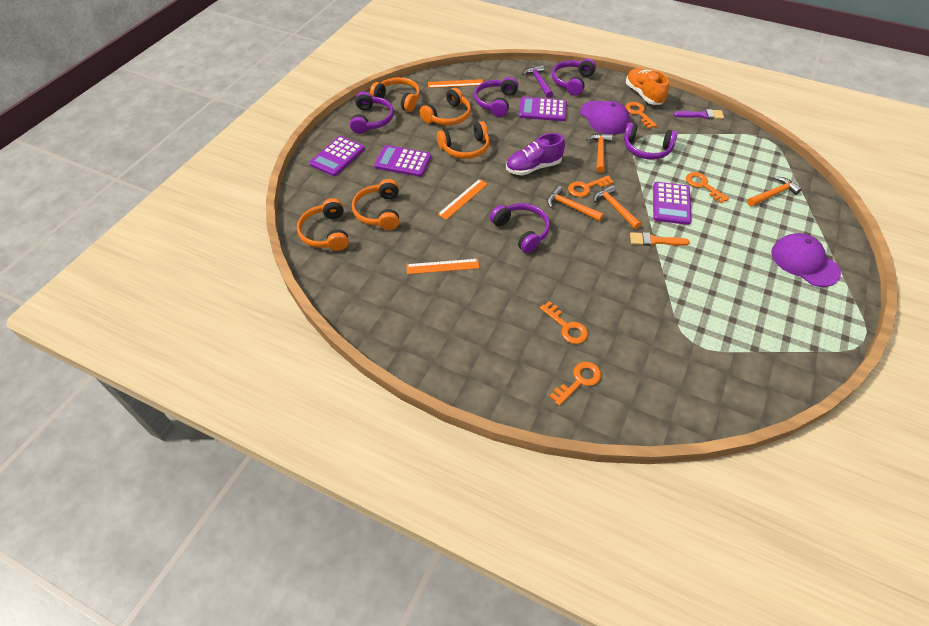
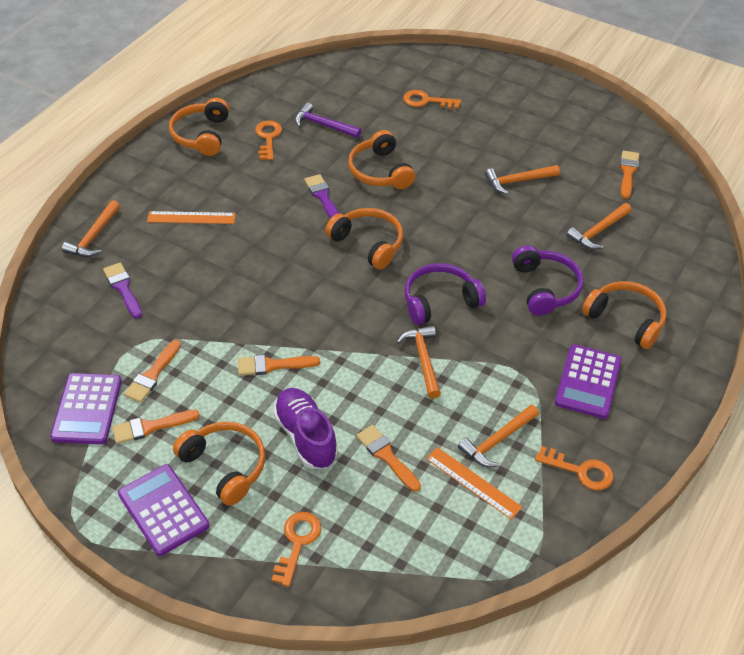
orange brush: 1 -> 5
orange hammer: 4 -> 5
orange key: 5 -> 4
orange ruler: 3 -> 2
orange shoe: 1 -> 0
purple brush: 1 -> 2
purple calculator: 4 -> 3
purple cap: 2 -> 0
purple headphones: 5 -> 2

